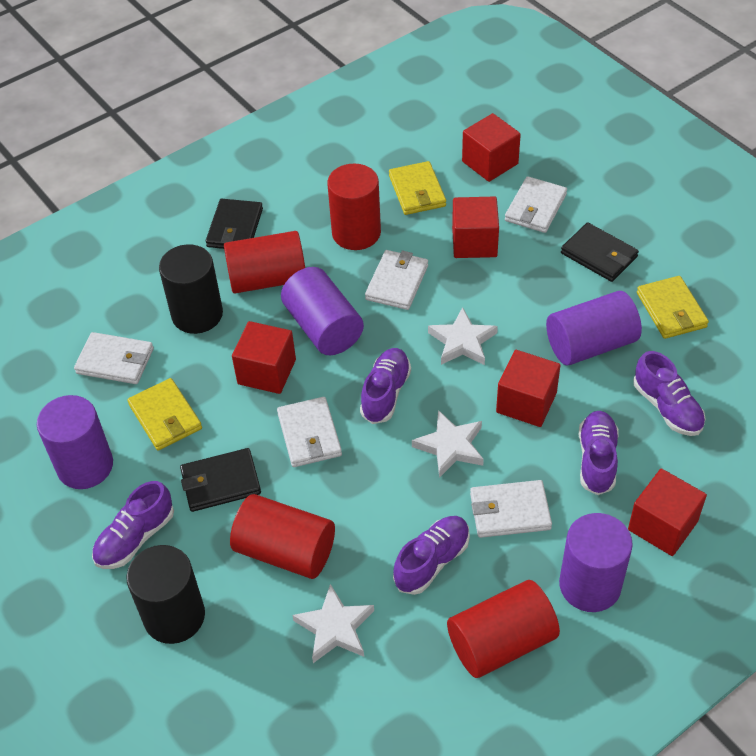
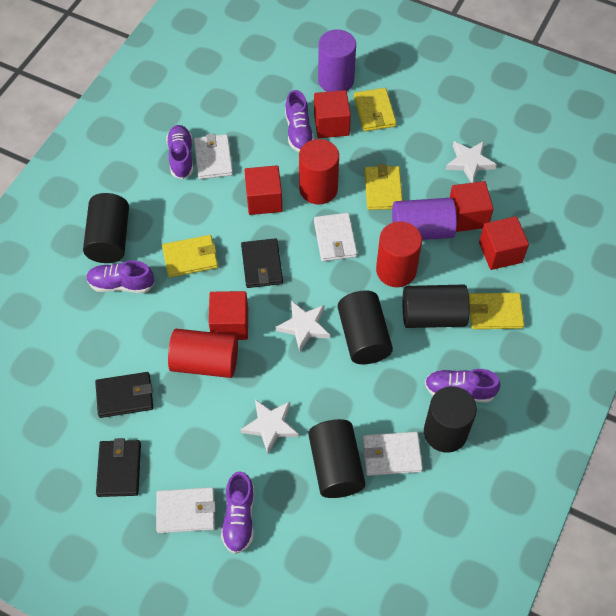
black cylinder: 2 -> 5
purple cylinder: 4 -> 2
red cylinder: 4 -> 3
white wallet: 5 -> 4
yellow wallet: 3 -> 4

